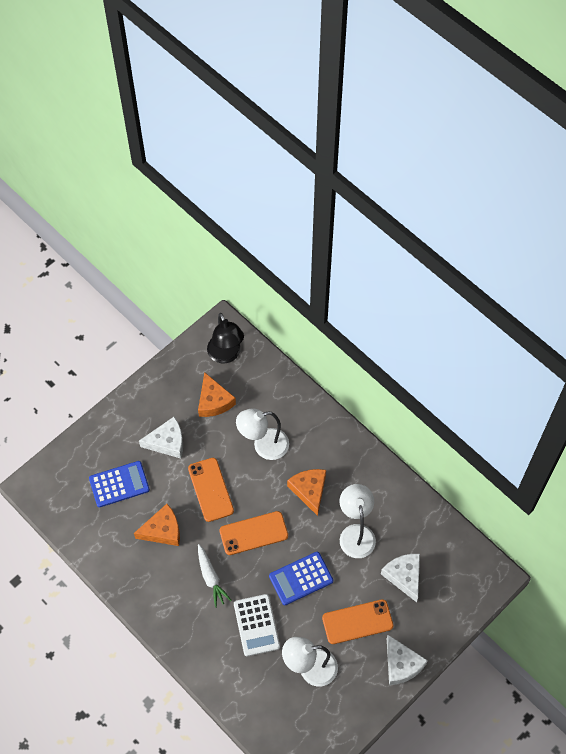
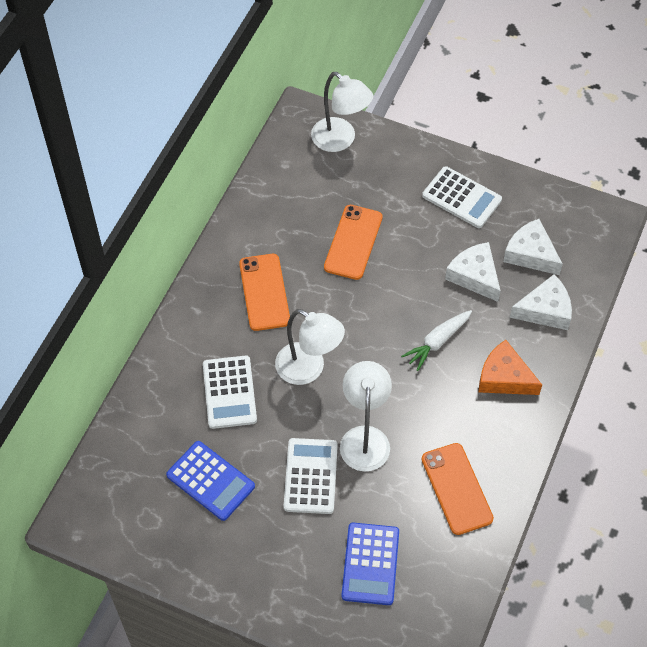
black lamp: 1 -> 0
orange cheese: 3 -> 1
white calculator: 1 -> 3

